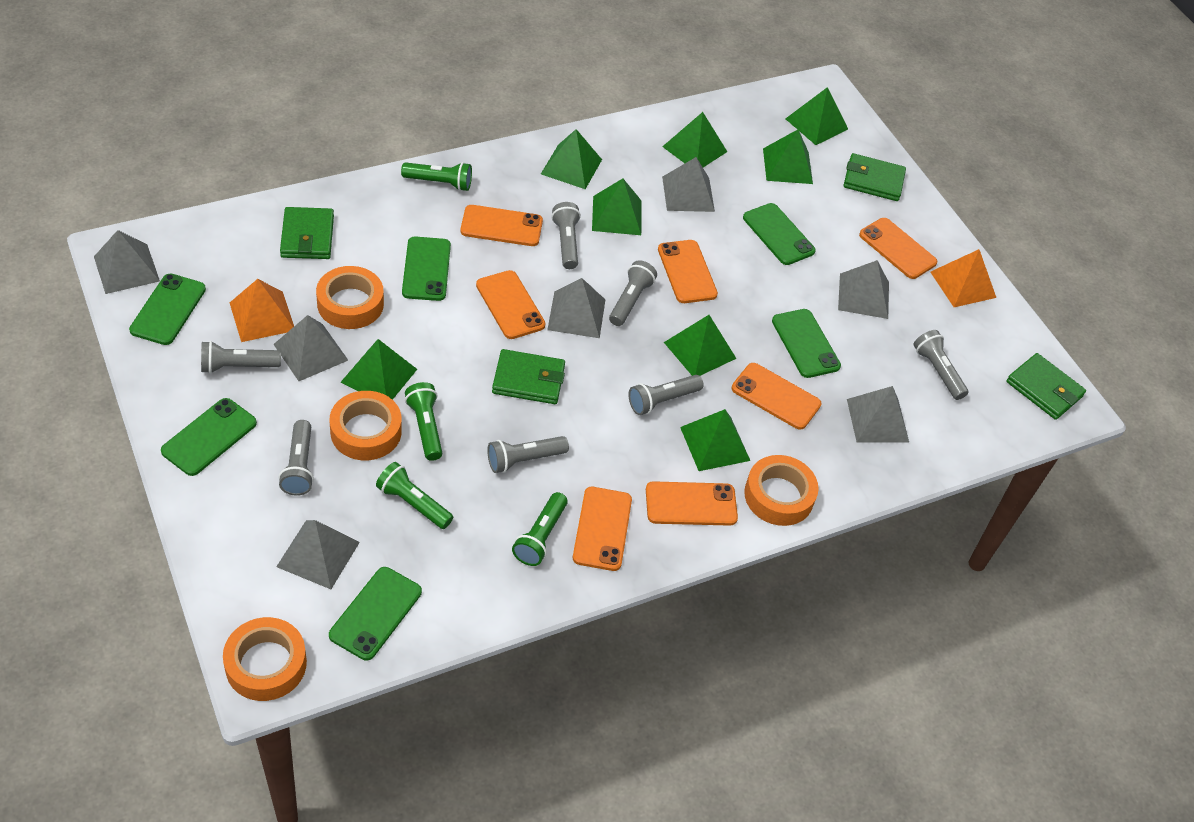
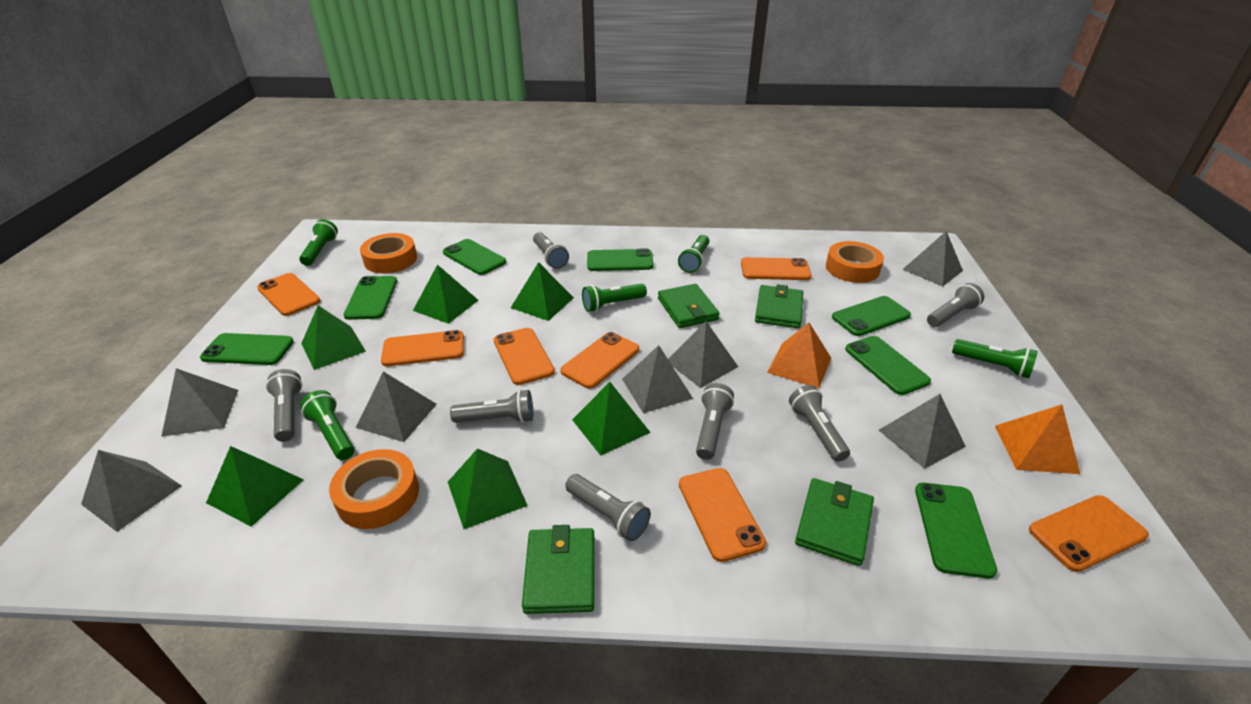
green flashlight: 4 -> 5
green phone: 6 -> 7
green pyramid: 8 -> 6
orange tape: 4 -> 3

